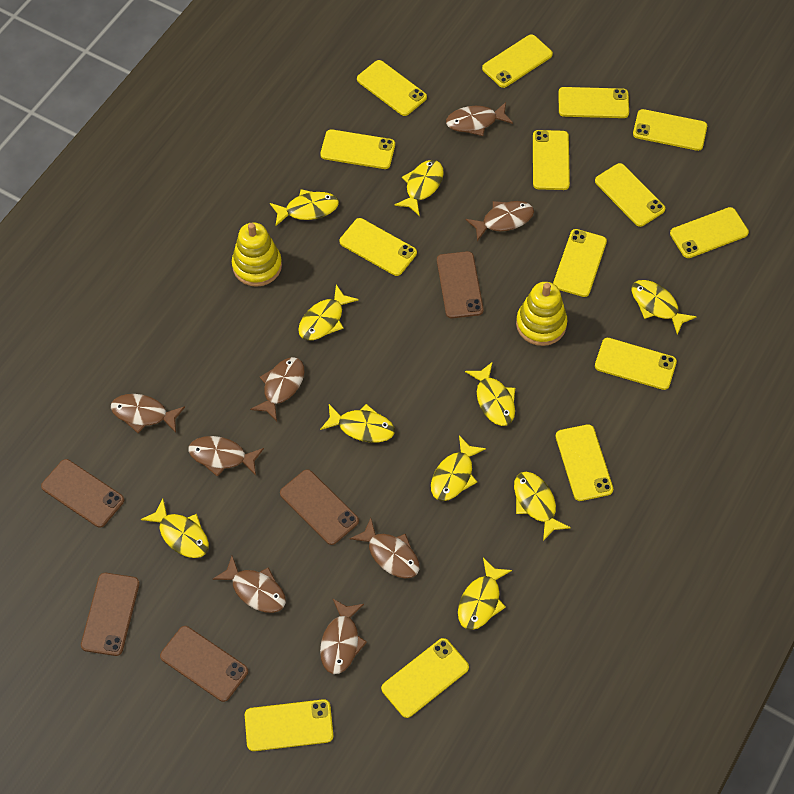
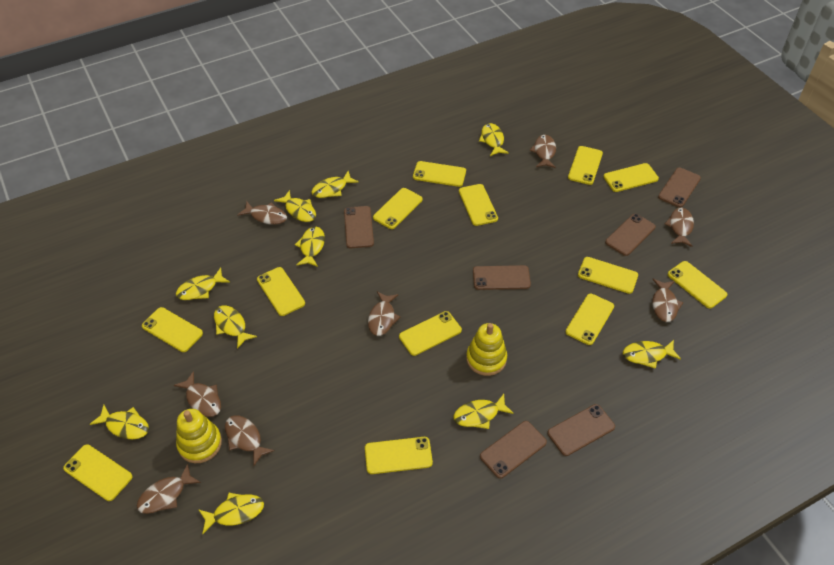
brown phone: 5 -> 6
yellow phone: 14 -> 13

